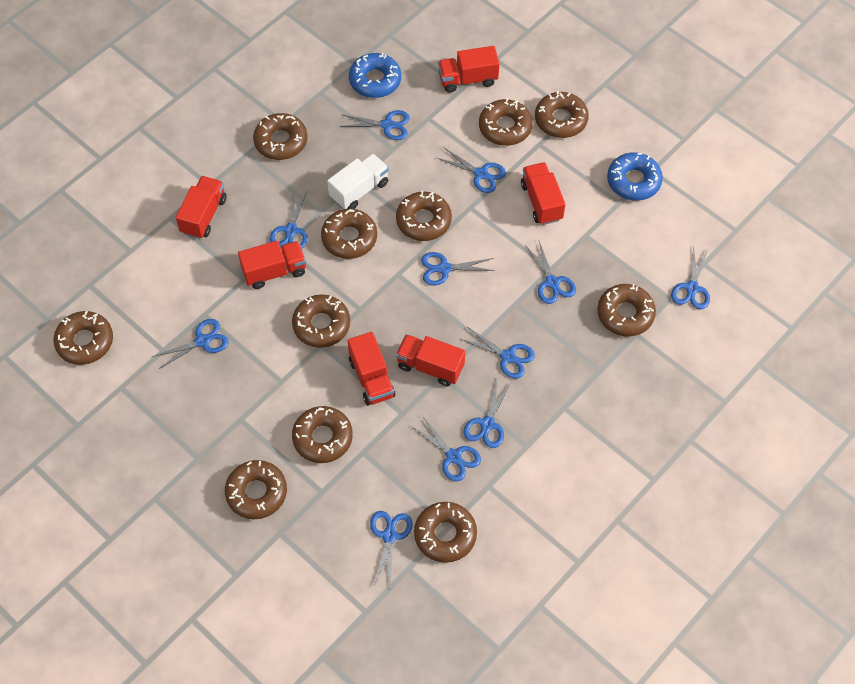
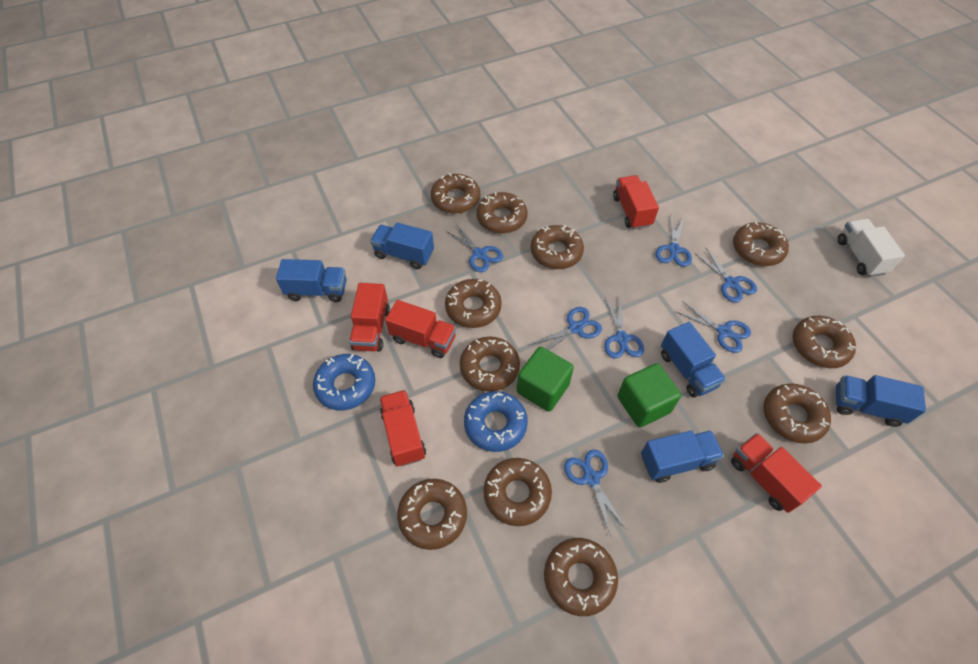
blue scissors: 11 -> 7
blue truck: 0 -> 5
green cube: 0 -> 2
red truck: 6 -> 5

